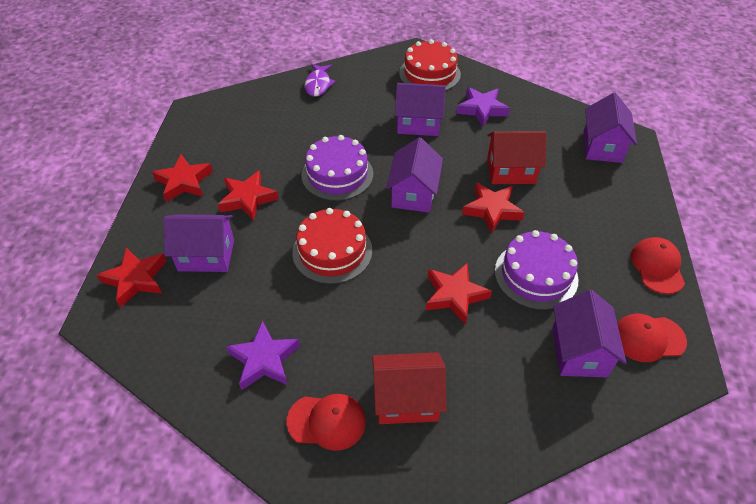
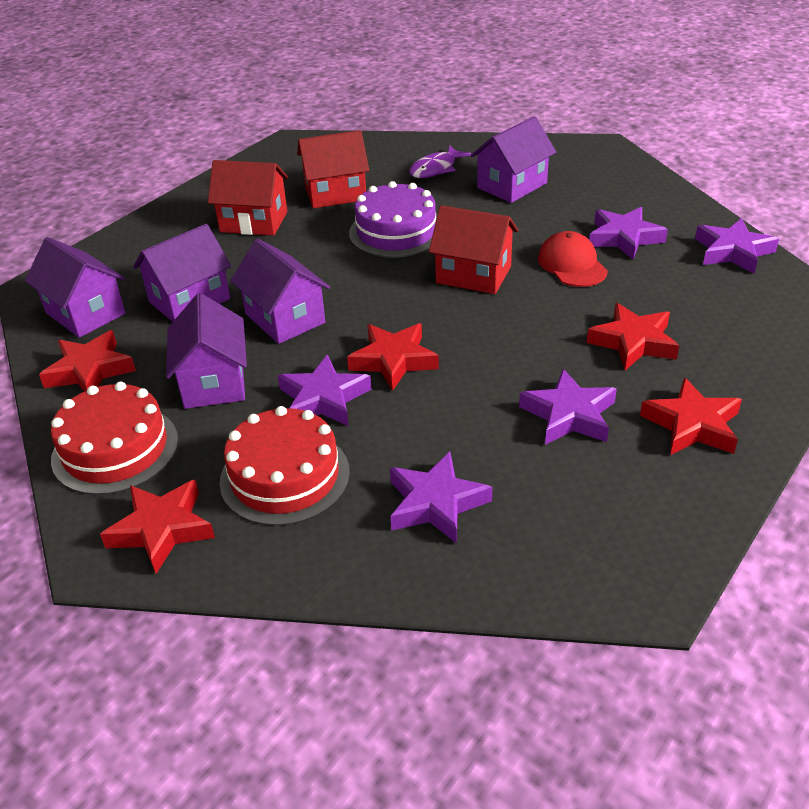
purple cake: 2 -> 1
purple star: 2 -> 5
red cap: 3 -> 1
red house: 2 -> 3

